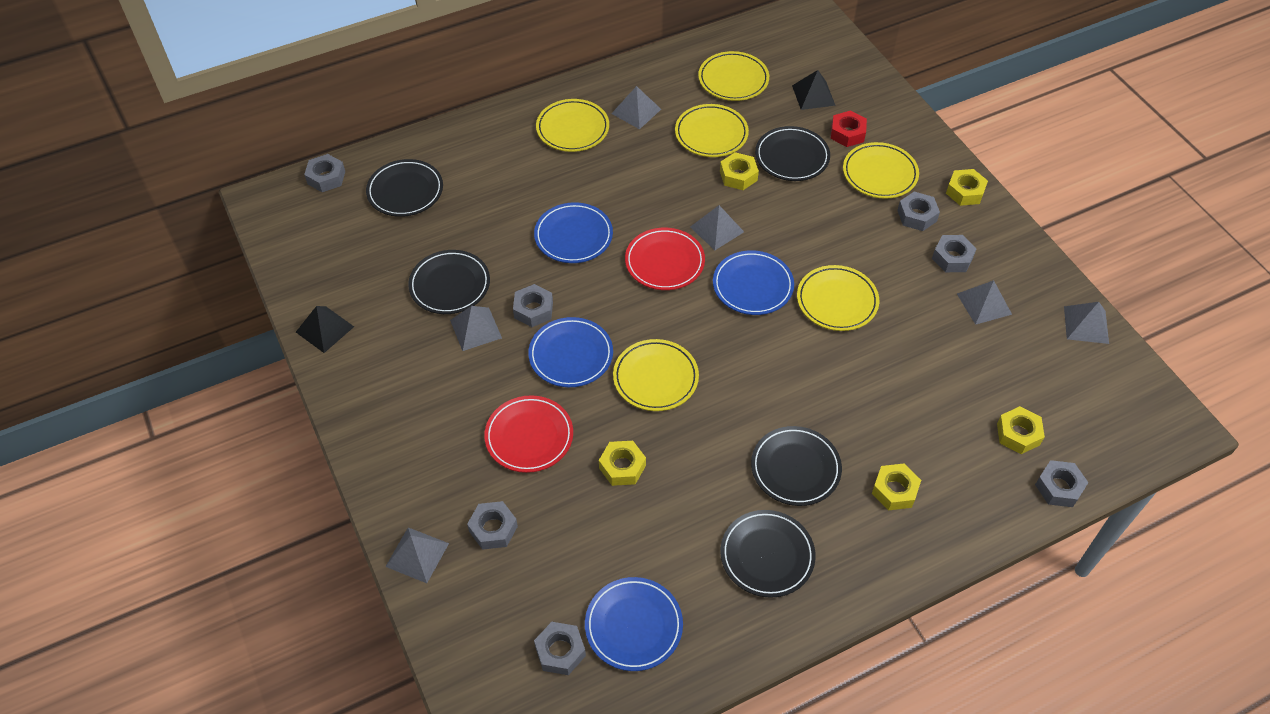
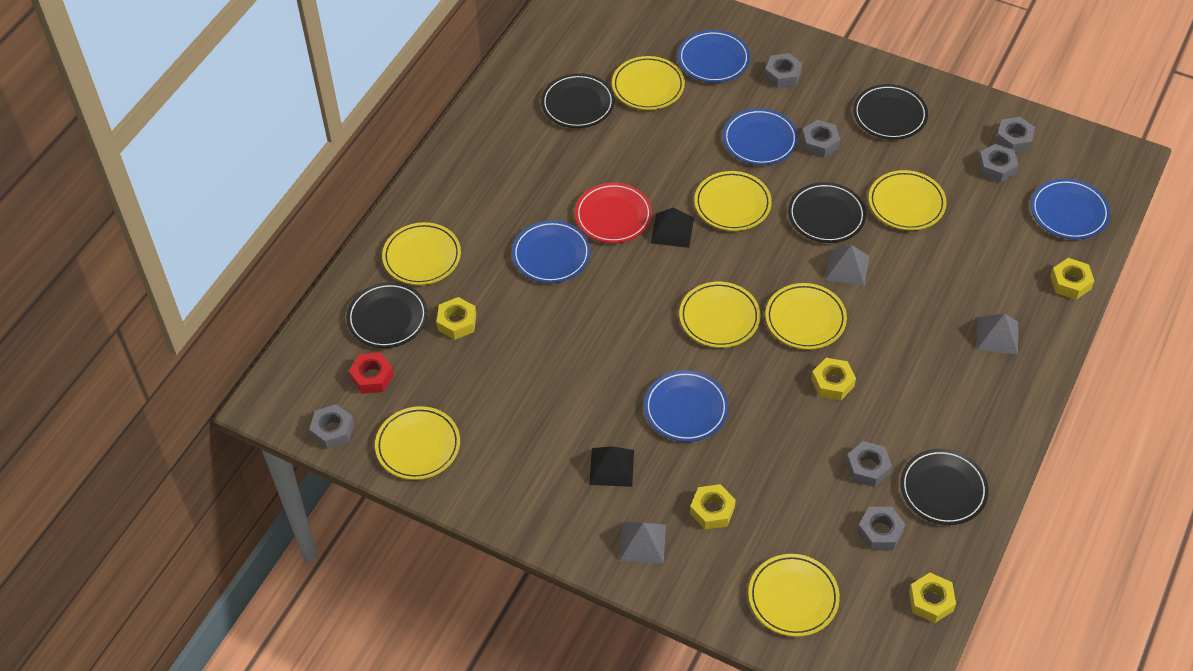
blue plate: 4 -> 5
grey pyramid: 6 -> 3
red plate: 2 -> 1
yellow plate: 6 -> 8

